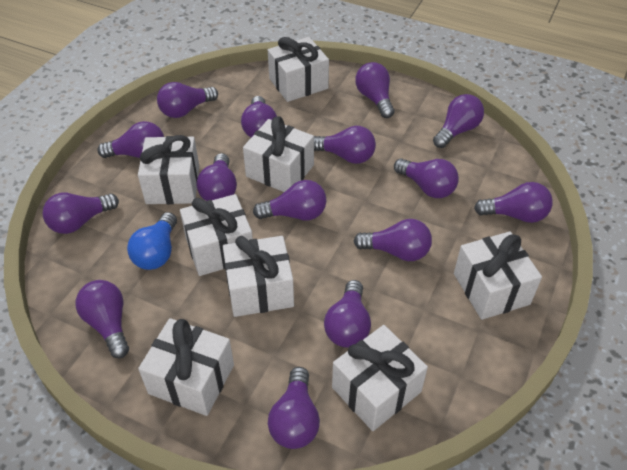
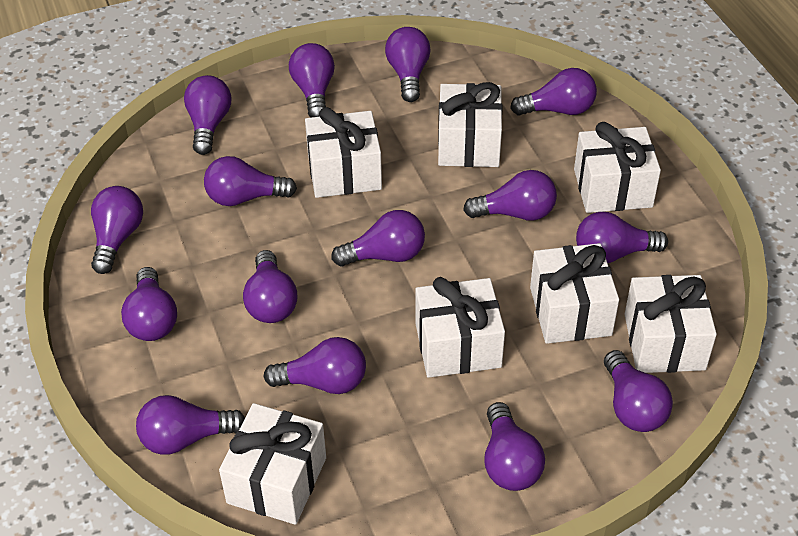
blue light bulb: 1 -> 0
white gift: 8 -> 7

